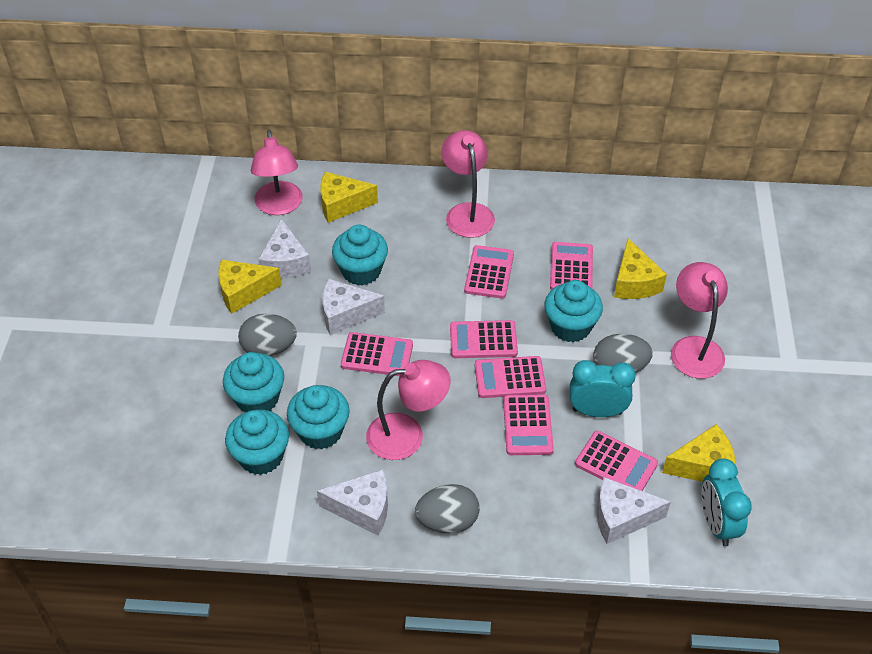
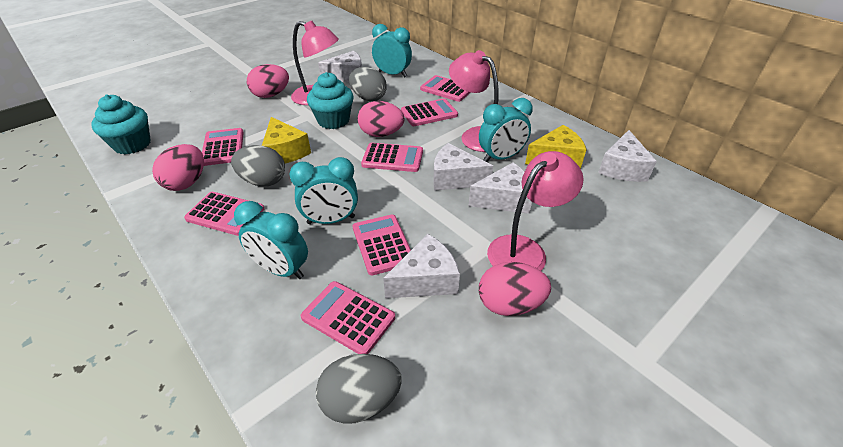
pink egg: 0 -> 4
pink lamp: 4 -> 3
turquoise clock: 2 -> 4
turquoise cupcake: 5 -> 2
white cheese: 4 -> 5
yellow cheese: 4 -> 2

